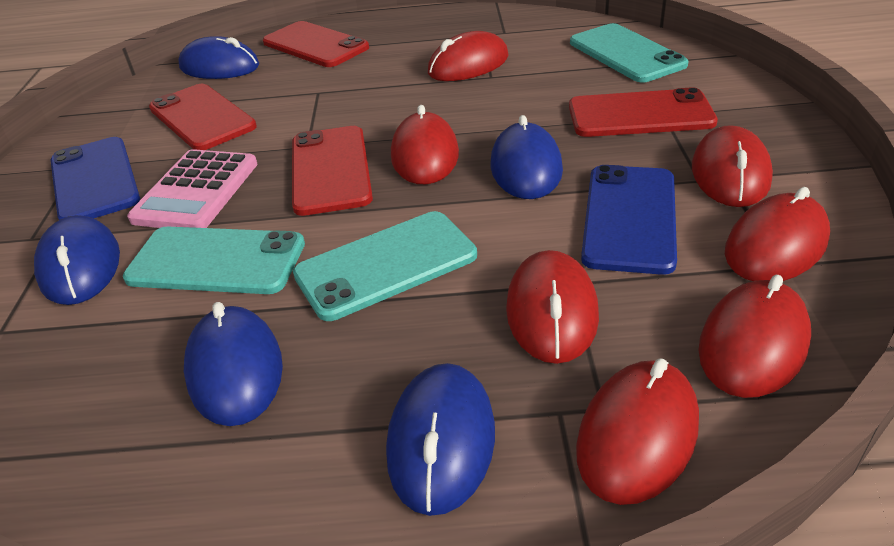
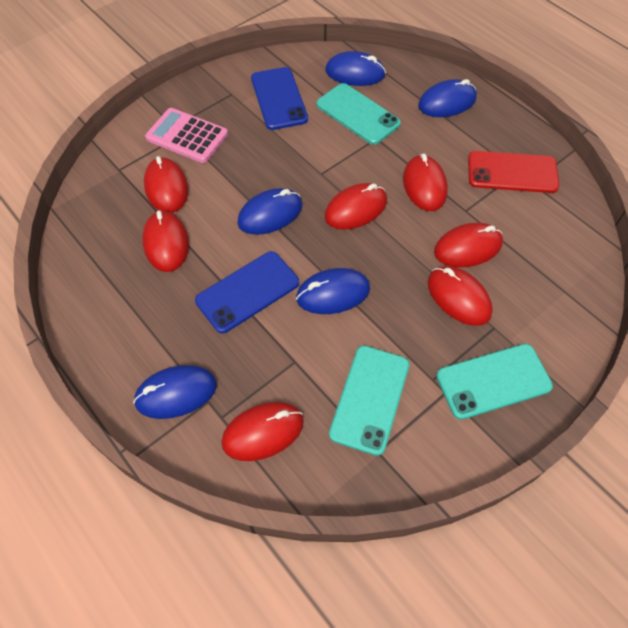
red phone: 4 -> 1

